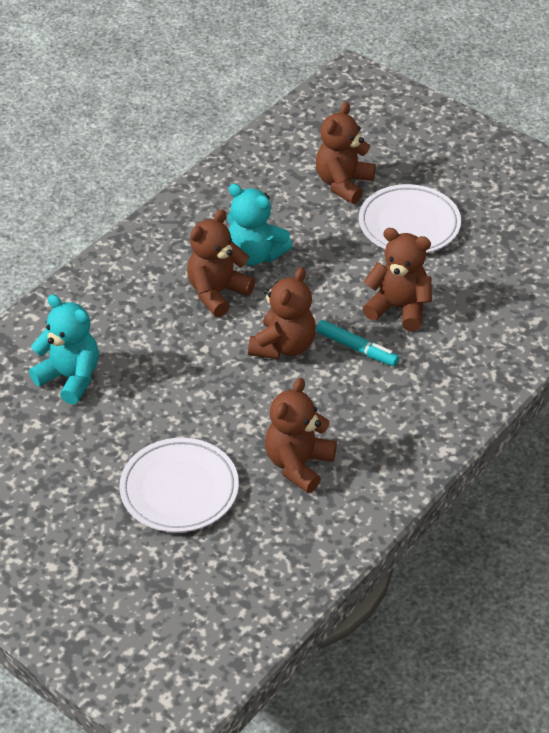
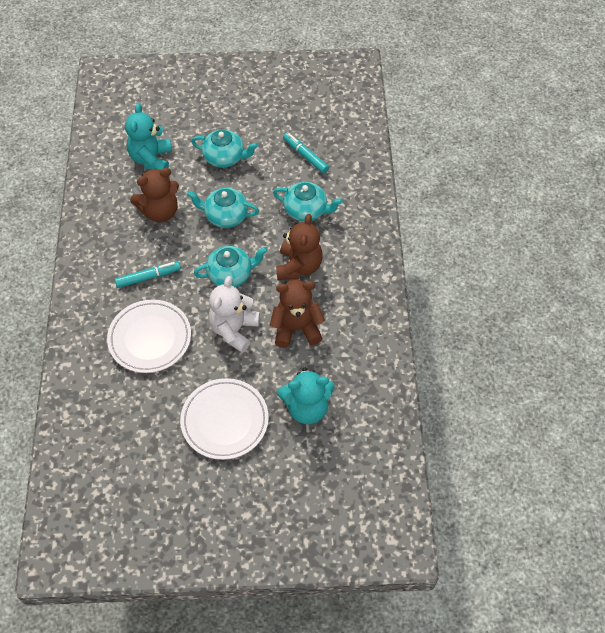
brown teddy bear: 5 -> 3
turquoise marker: 1 -> 2
turquoise teapot: 0 -> 4
white teddy bear: 0 -> 1

